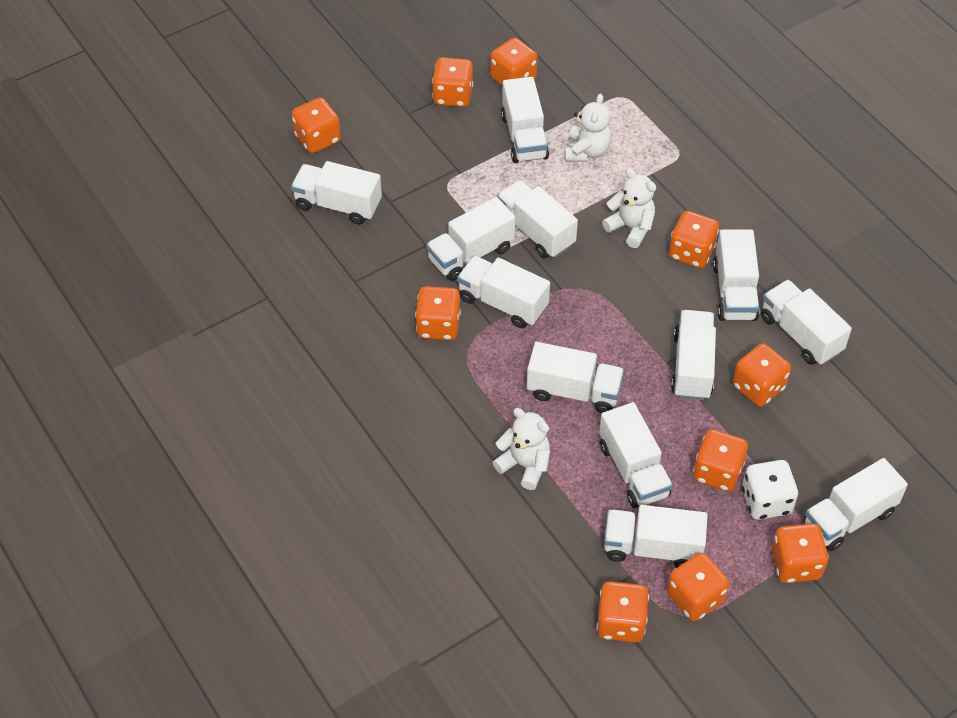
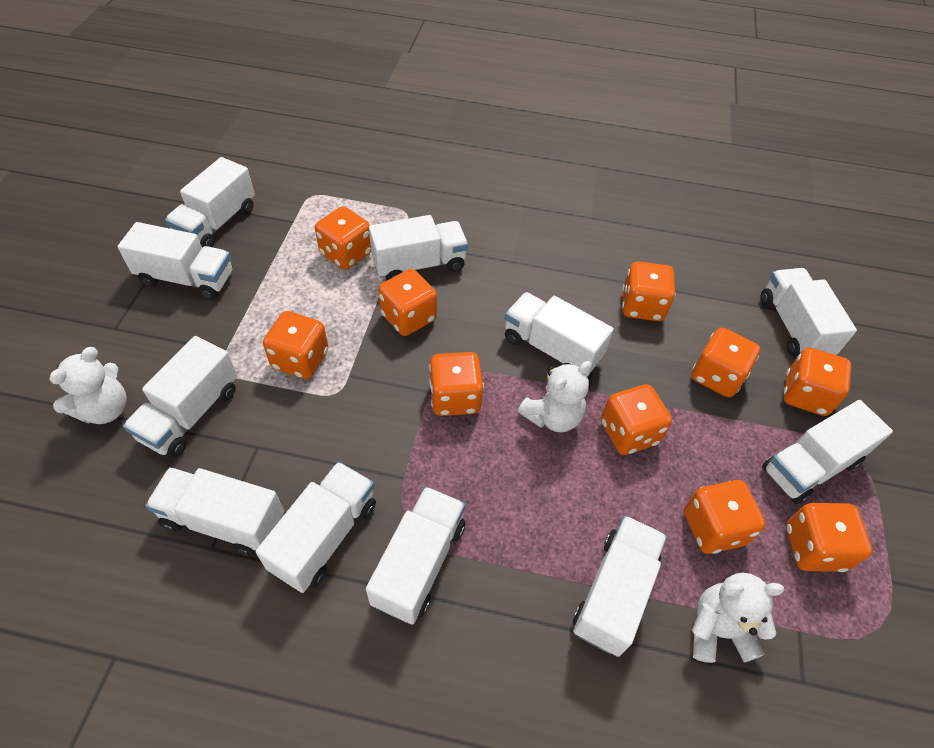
white dice: 1 -> 0
white truck: 12 -> 11

